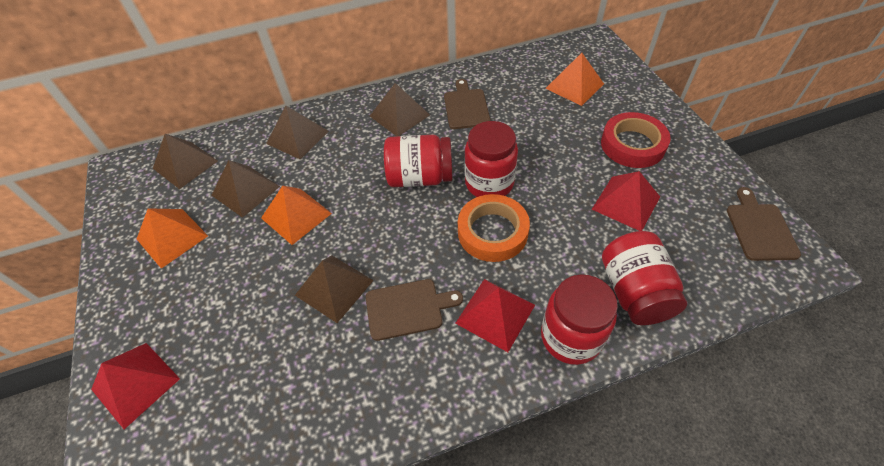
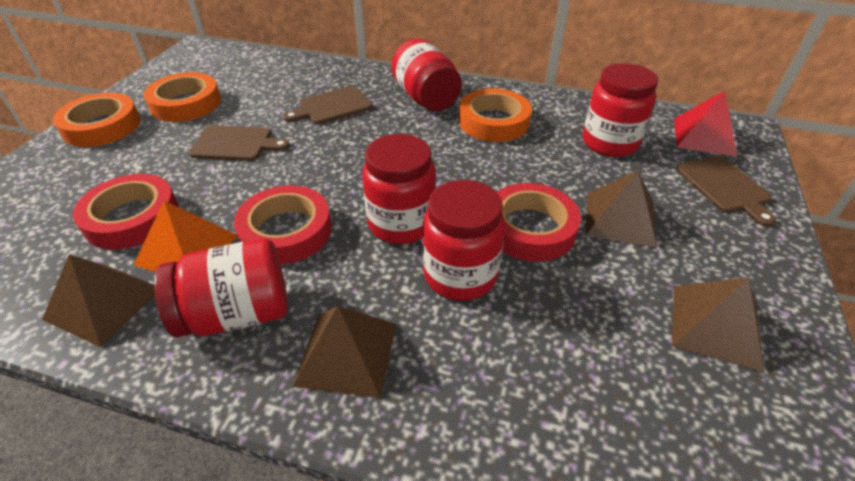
brown pyramid: 5 -> 4
orange pyramid: 3 -> 1
orange tape: 1 -> 3
red jar: 4 -> 5
red pyramid: 3 -> 1
red tape: 1 -> 3

